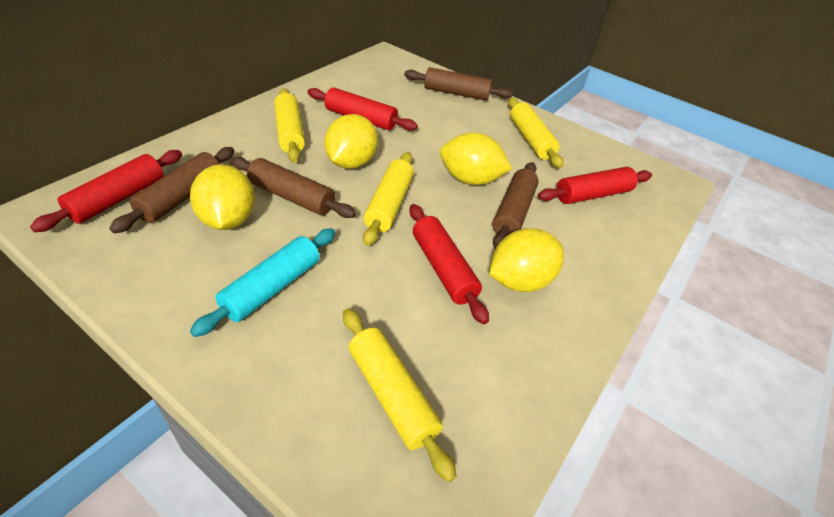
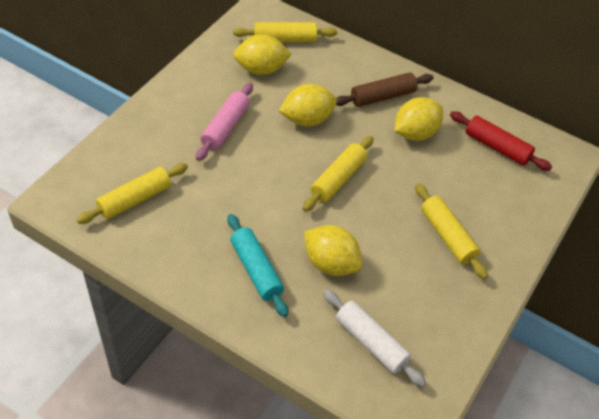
brown rolling pin: 4 -> 1
pink rolling pin: 0 -> 1
red rolling pin: 4 -> 1
white rolling pin: 0 -> 1

